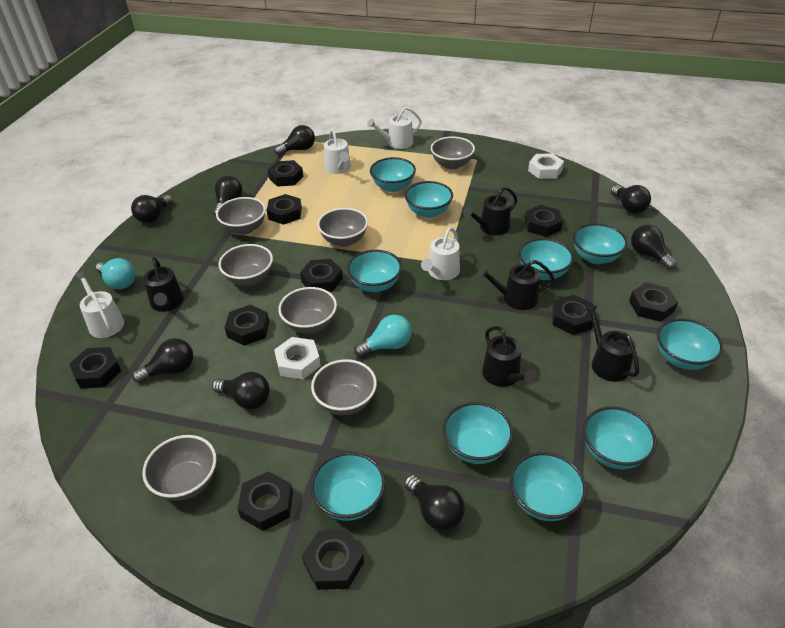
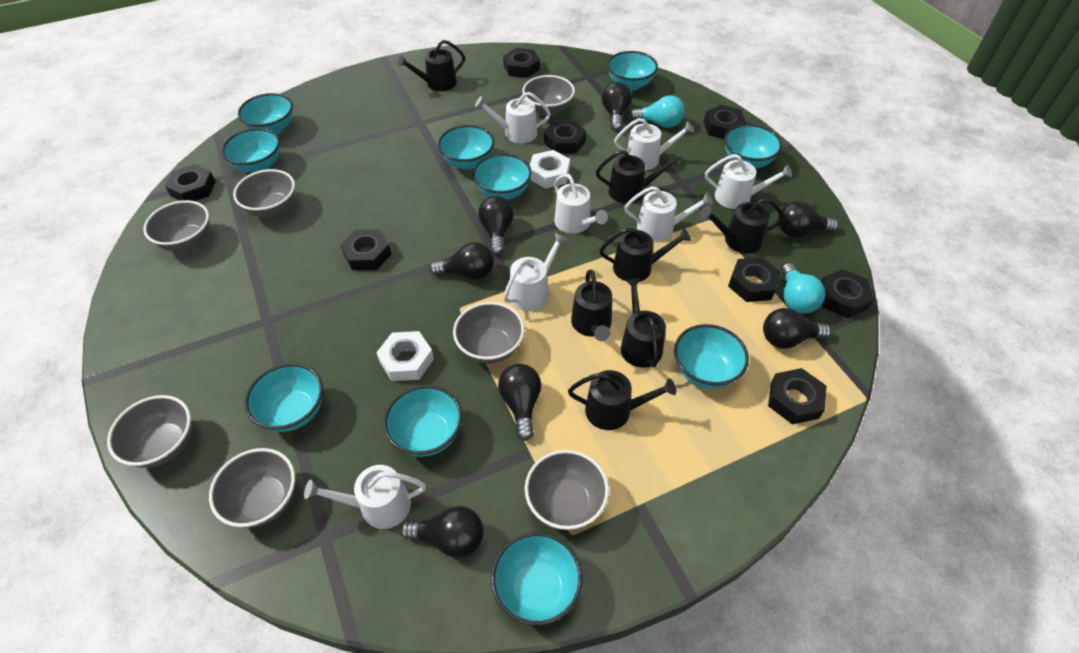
black light bulb: 8 -> 7
black nut: 10 -> 8
black watering can: 5 -> 7
white watering can: 4 -> 7

